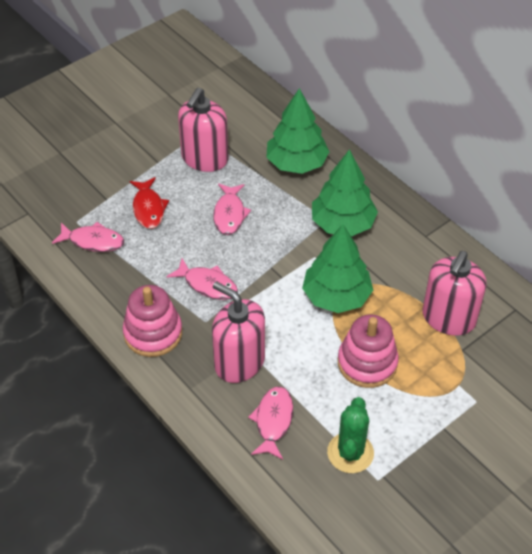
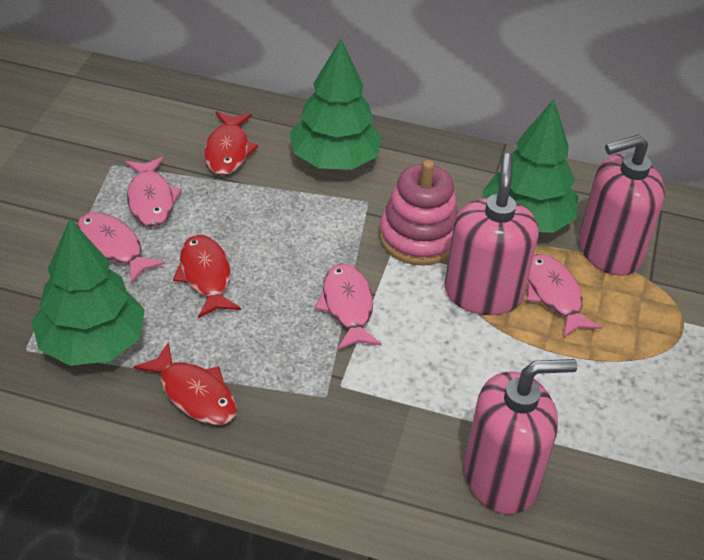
green cactus: 1 -> 0
pink stacking toy: 2 -> 1
red fish: 1 -> 3

